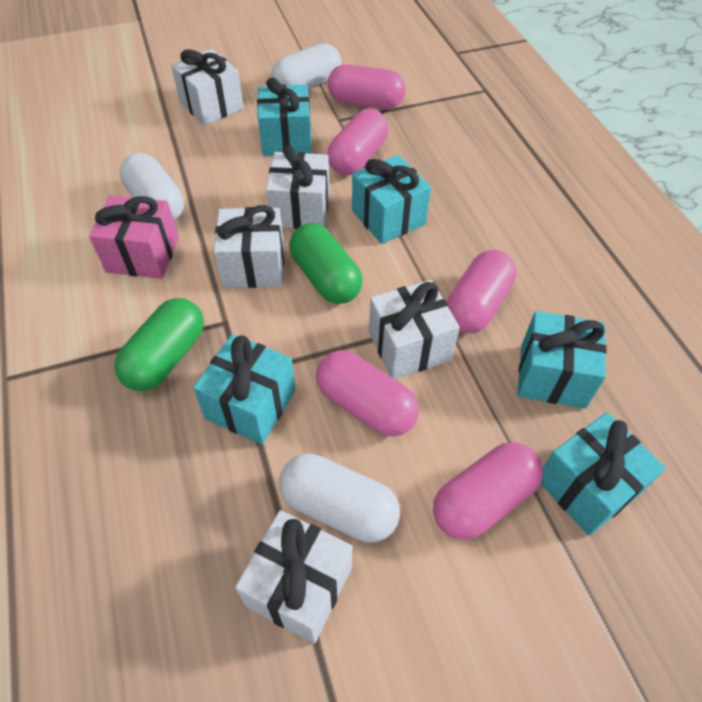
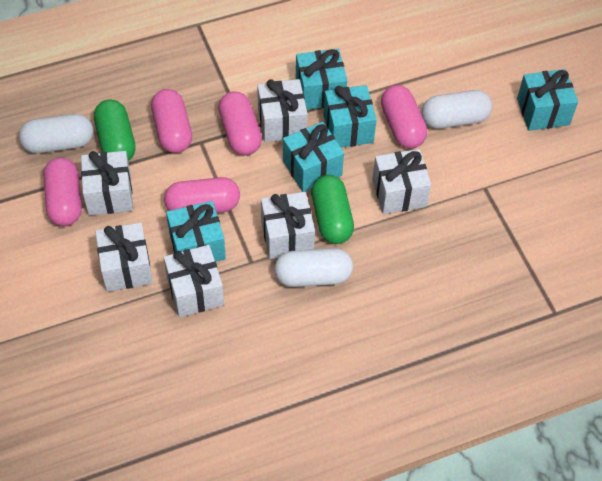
pink gift: 1 -> 0
white gift: 5 -> 6

